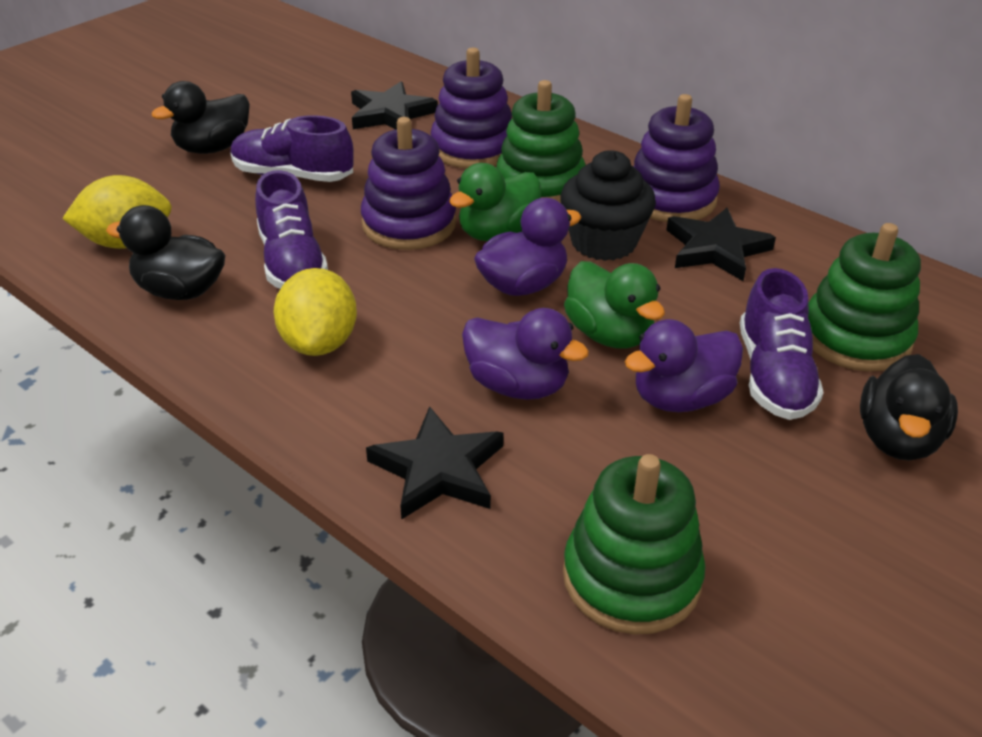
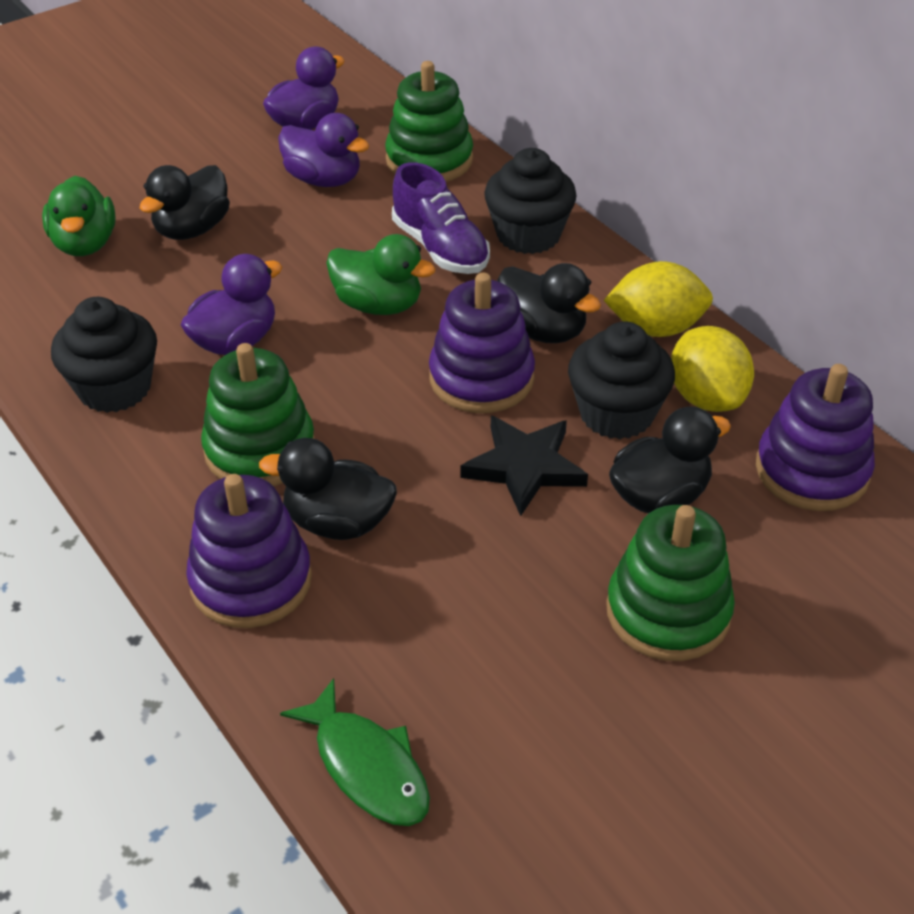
black cupcake: 1 -> 3
black duck: 3 -> 4
black star: 3 -> 1
green fish: 0 -> 1
purple shoe: 3 -> 1

